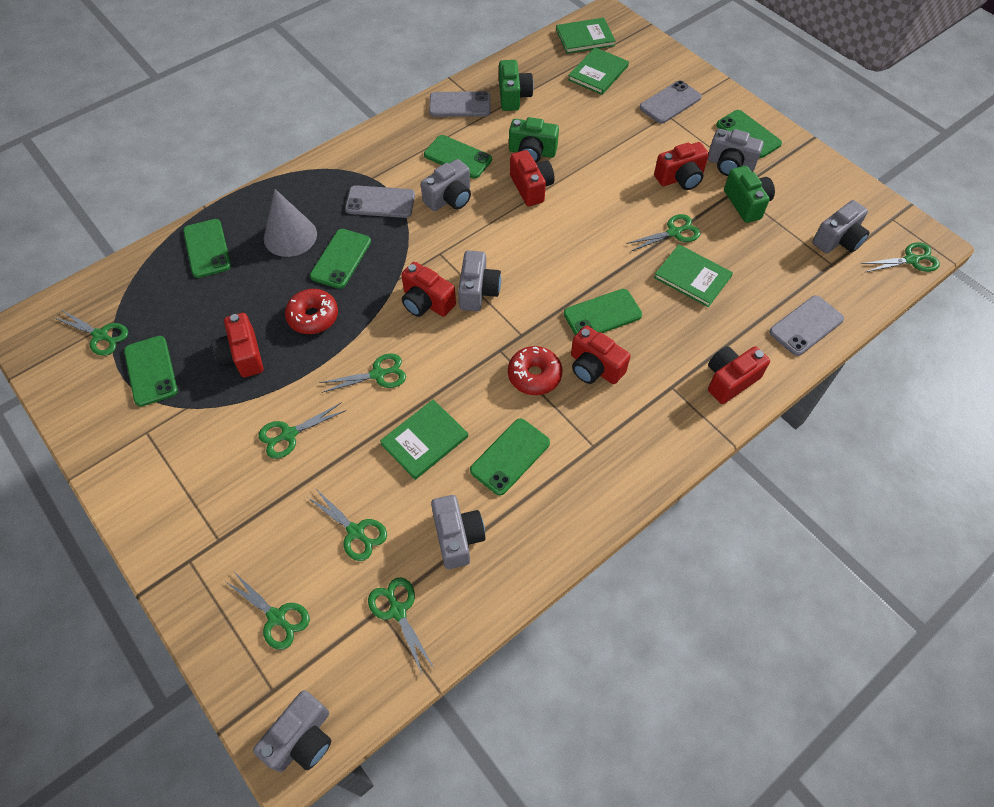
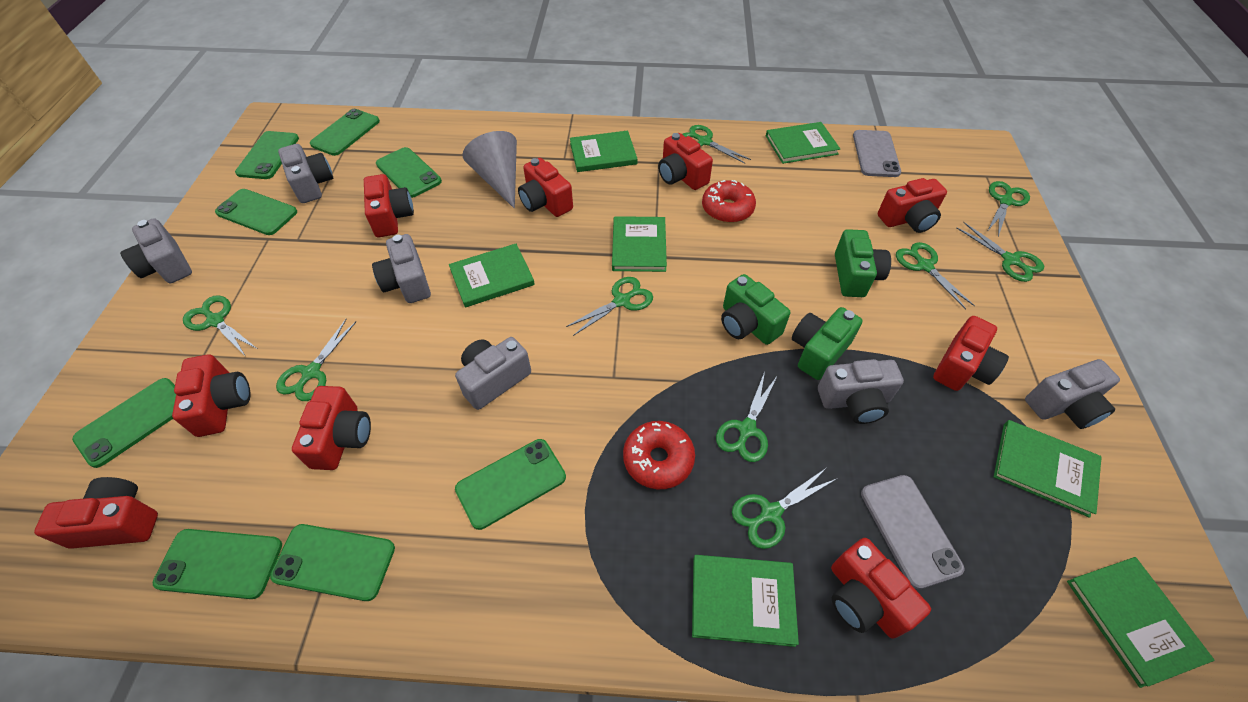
green book: 4 -> 7
green phone: 7 -> 8
green scissors: 8 -> 9
grey phone: 4 -> 2
red camera: 6 -> 9

